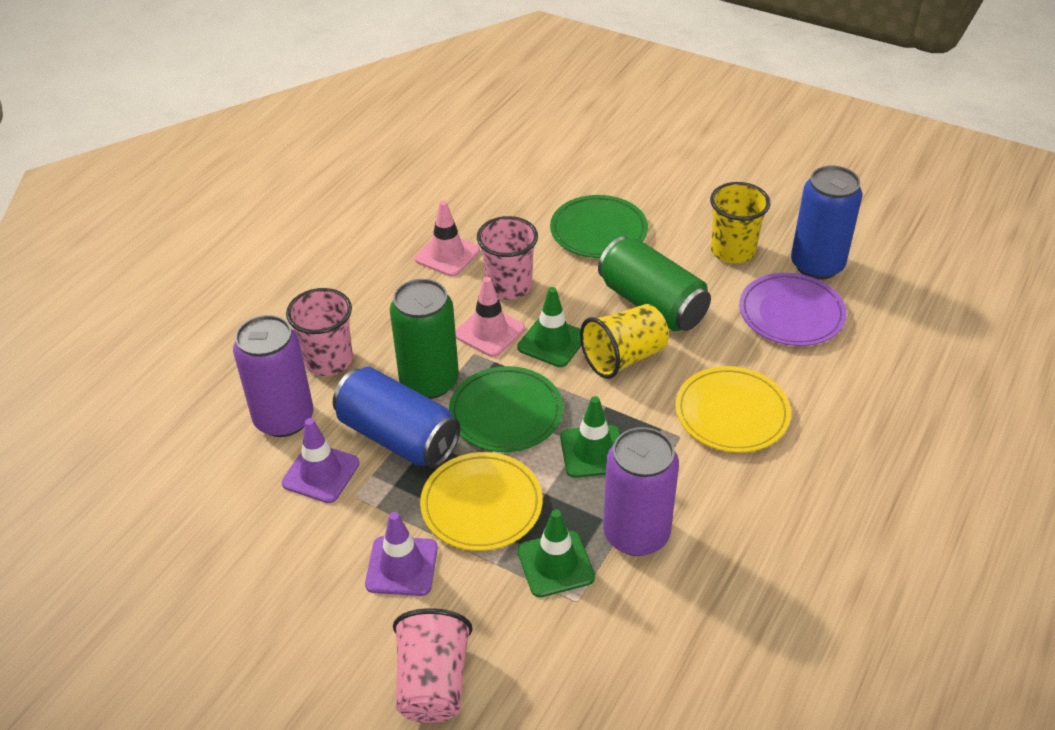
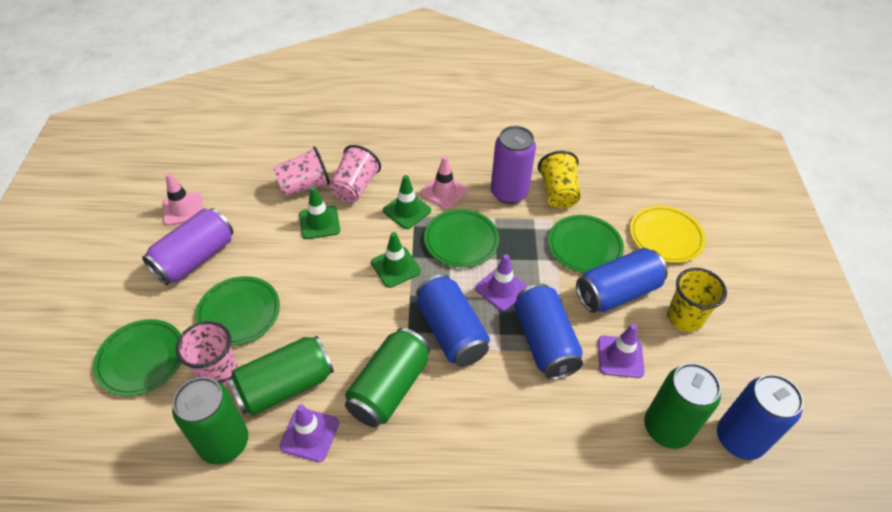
blue can: 2 -> 4
green can: 2 -> 4
green plate: 2 -> 4
purple plate: 1 -> 0
purple traffic cone: 2 -> 3
yellow plate: 2 -> 1

